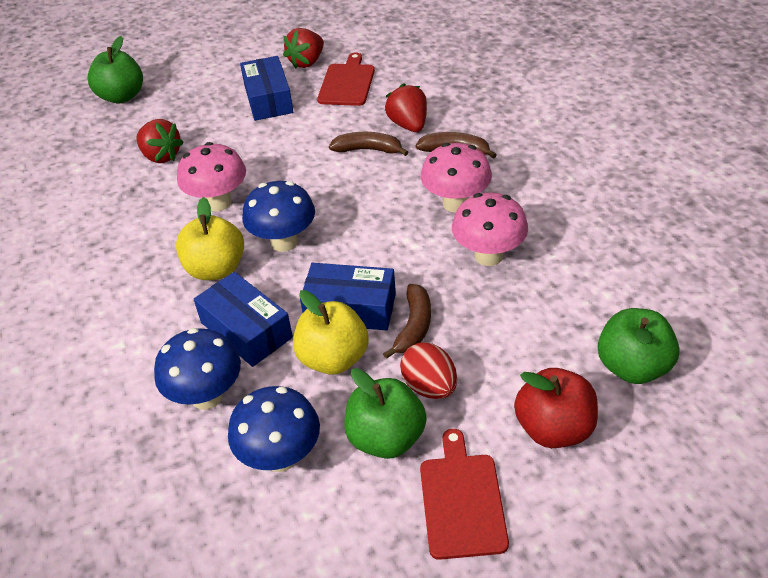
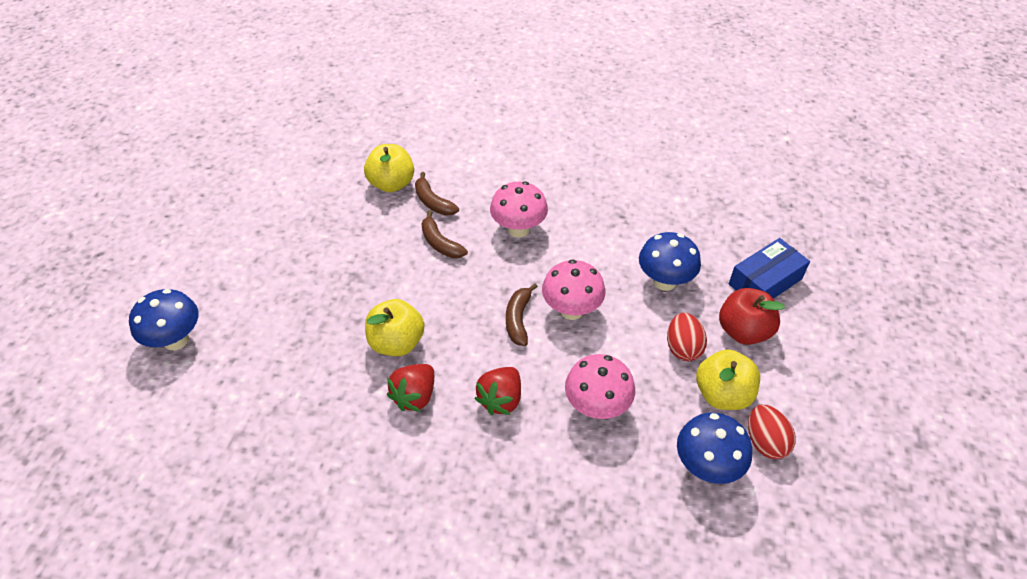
blue box: 3 -> 1
green apple: 3 -> 0
red cutting board: 2 -> 0
red egg: 1 -> 2
red strawberry: 3 -> 2
yellow apple: 2 -> 3

